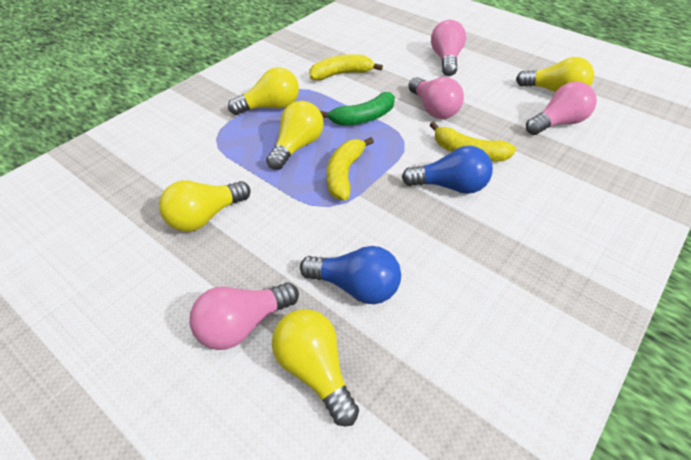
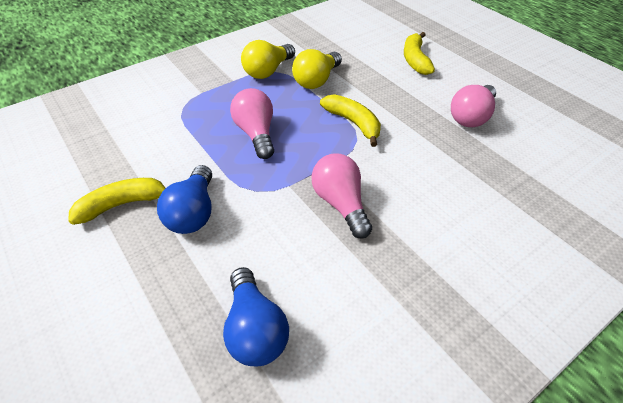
green banana: 1 -> 0
pink light bulb: 4 -> 3
yellow light bulb: 5 -> 2

